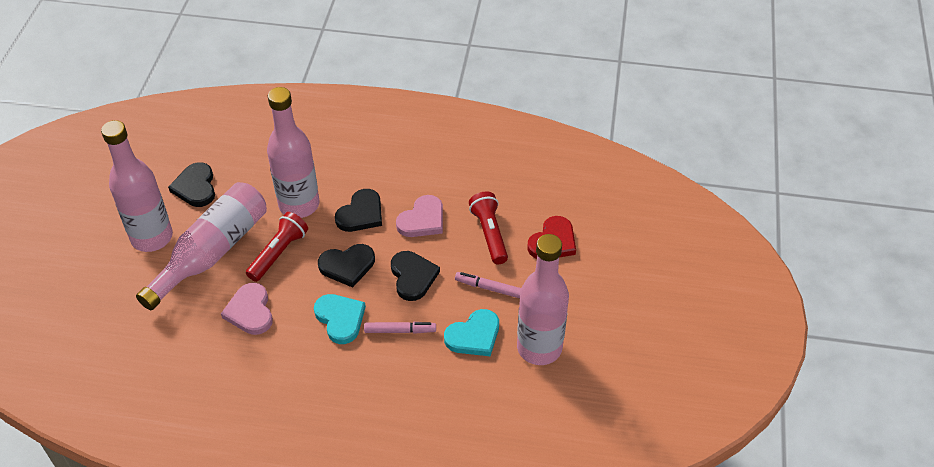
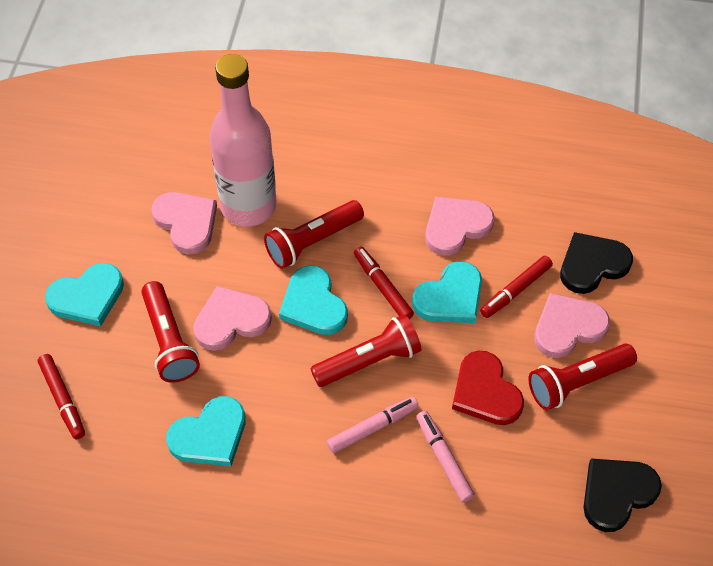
black heart: 4 -> 2
pink bottle: 4 -> 1
pink heart: 2 -> 4
red flashlight: 2 -> 4
red marker: 0 -> 3
turquoise heart: 2 -> 4

